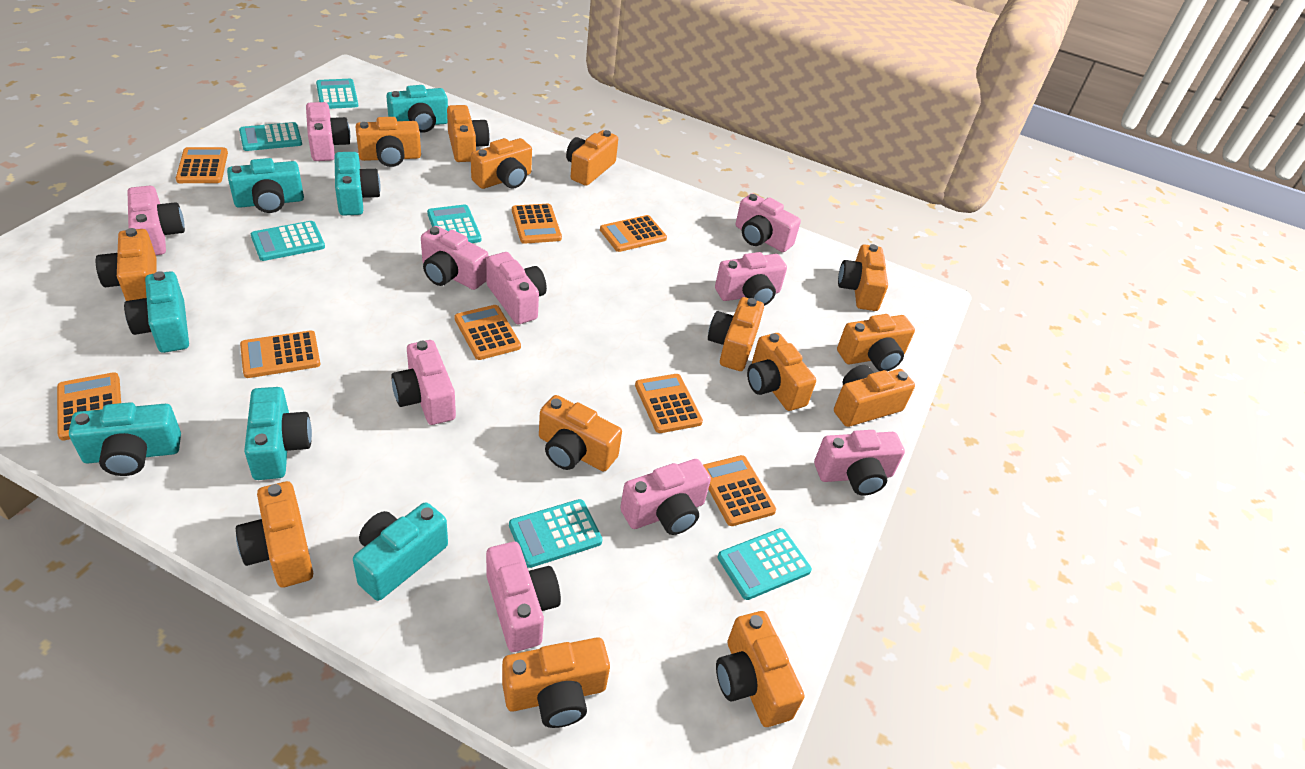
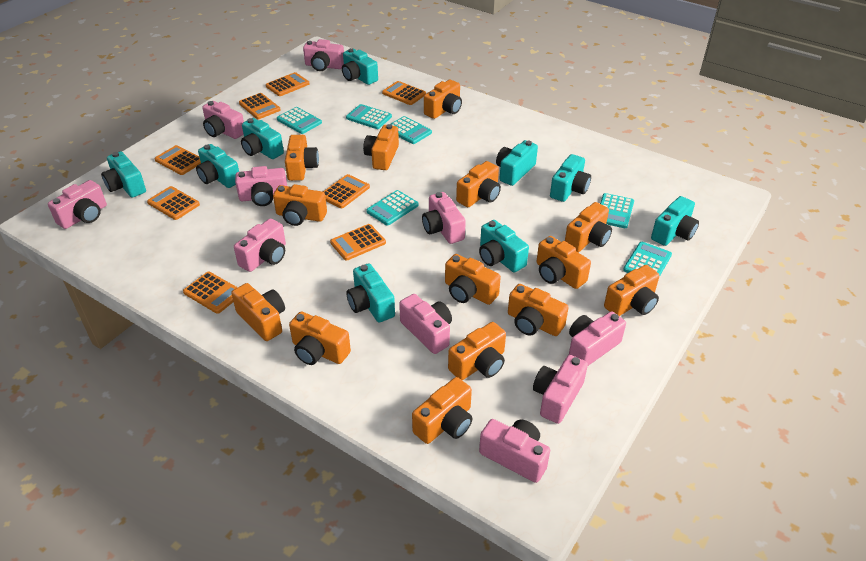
turquoise camera: 7 -> 9

